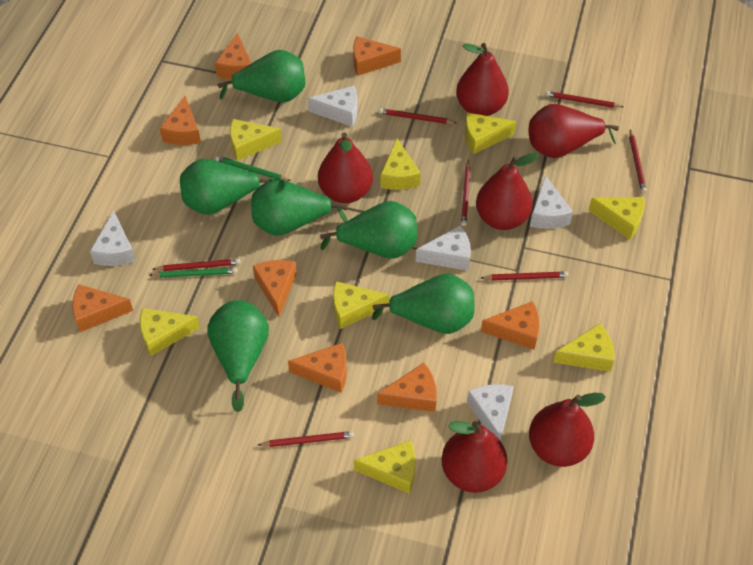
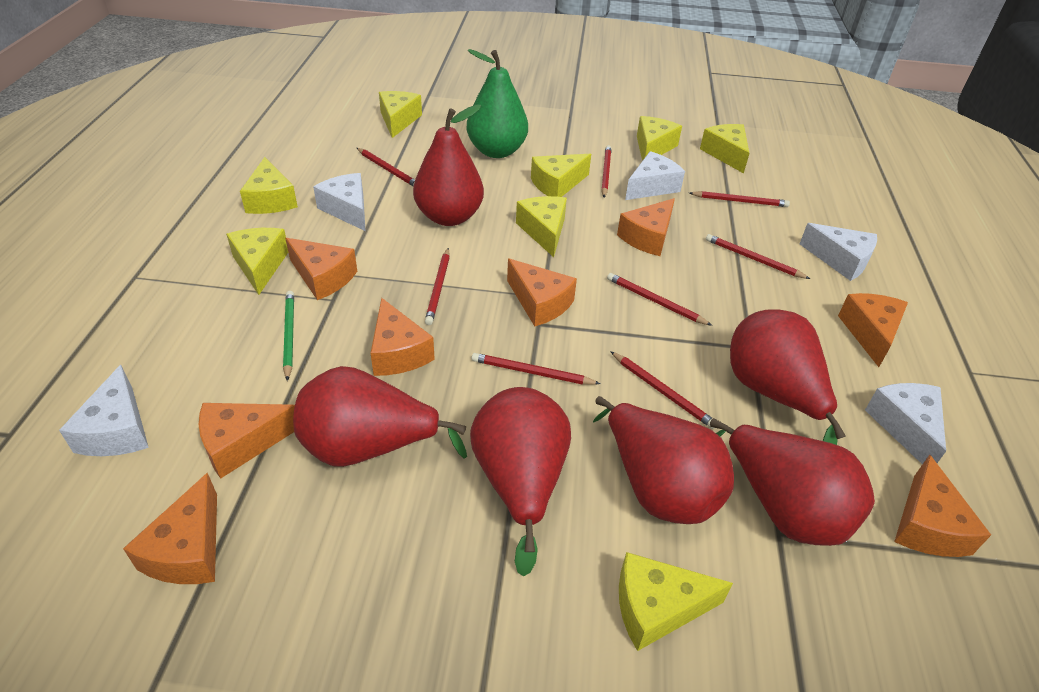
green pear: 6 -> 1
green pencil: 2 -> 1
red pencil: 7 -> 8

